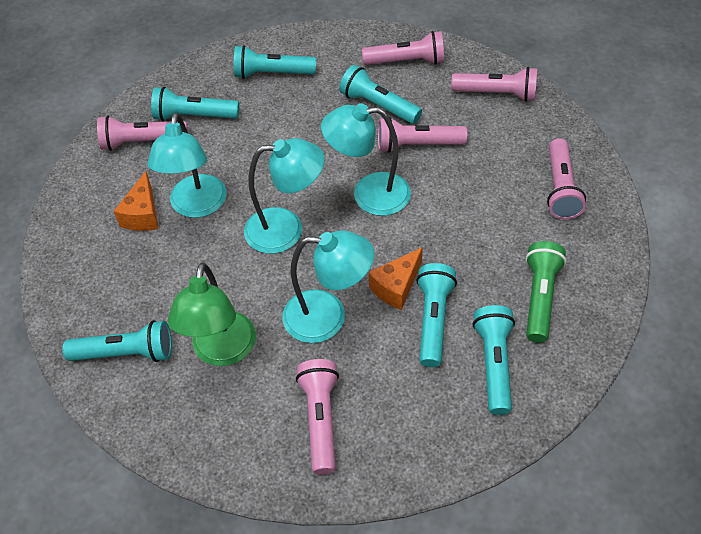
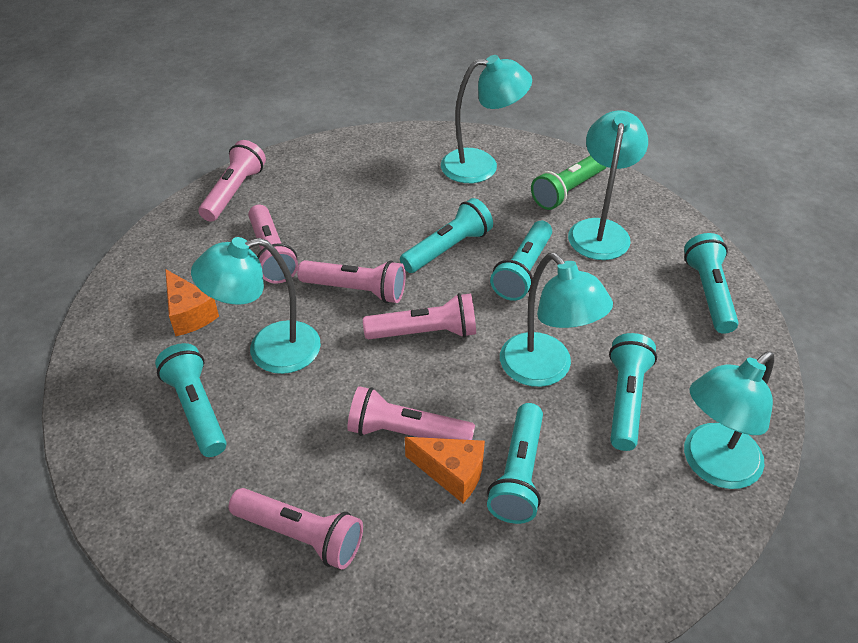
green lamp: 1 -> 0
turquoise lamp: 4 -> 5

